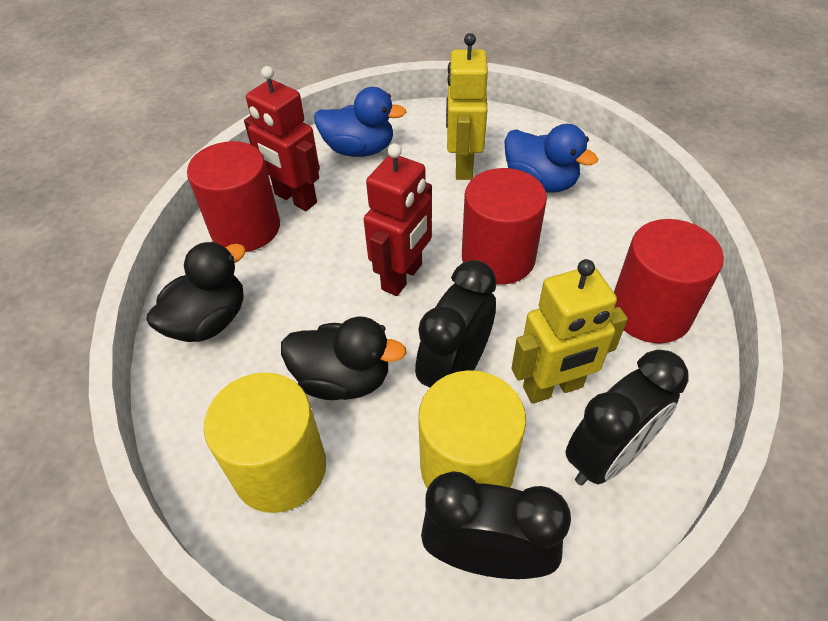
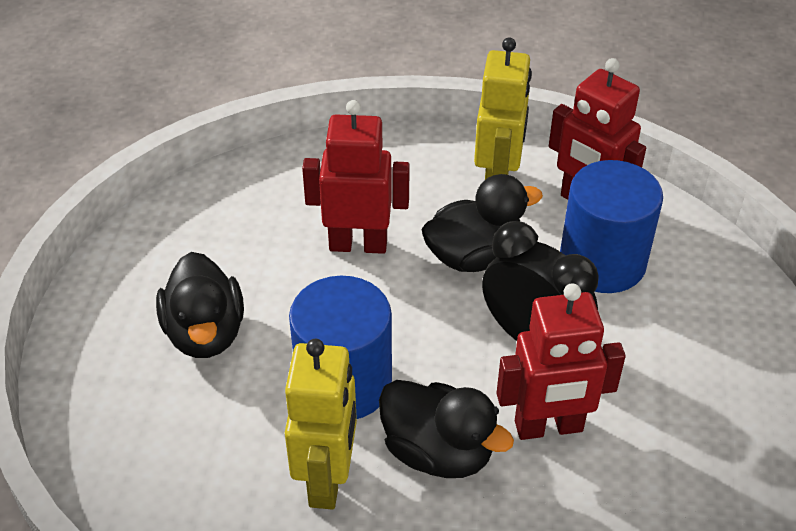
black clock: 3 -> 1
black duck: 2 -> 3
blue cylinder: 0 -> 2
blue duck: 2 -> 0
red cylinder: 3 -> 0
red robot: 2 -> 3
yellow cylinder: 2 -> 0

